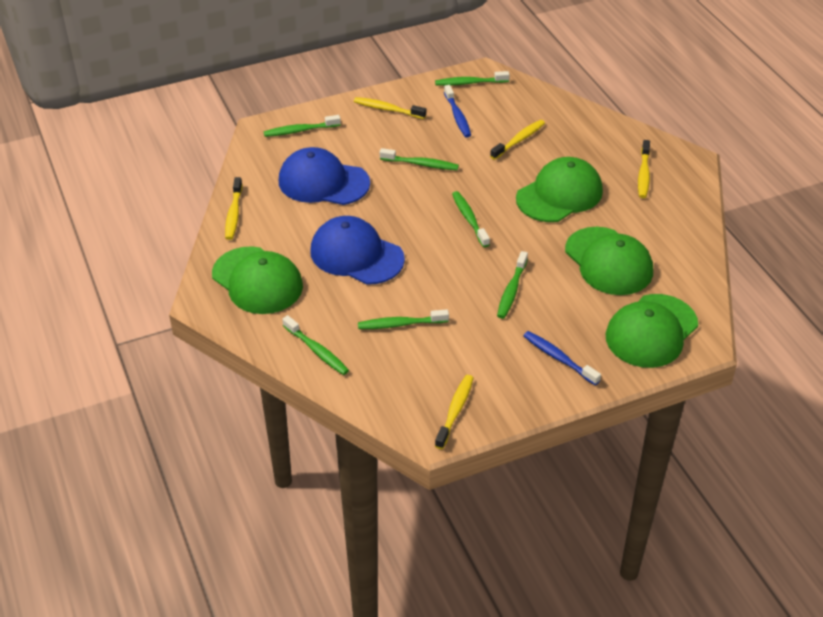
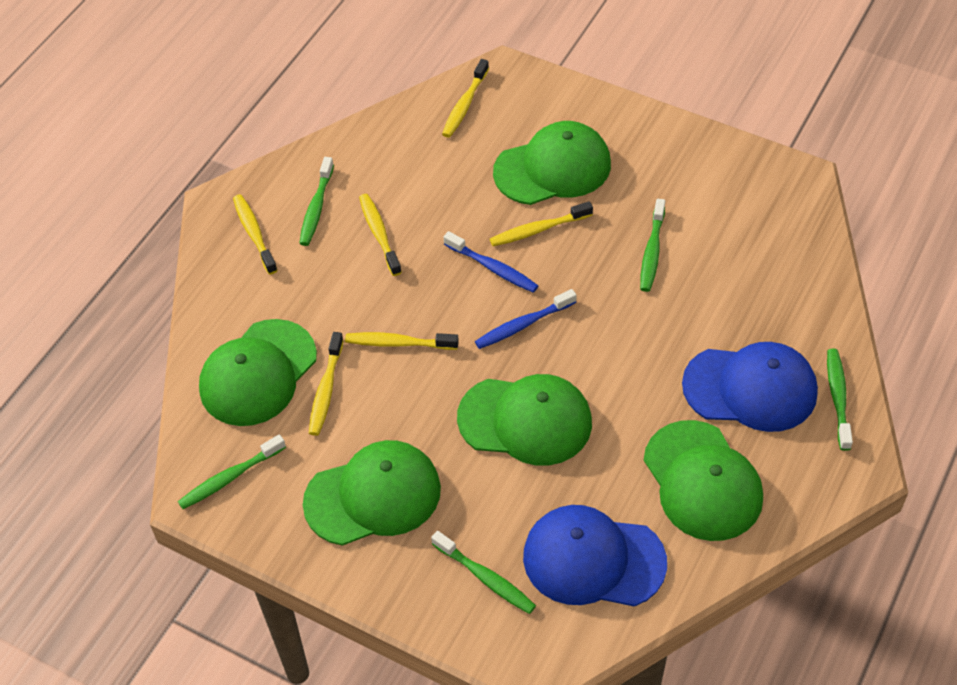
green cap: 4 -> 5
green toothbrush: 7 -> 5
yellow toothbrush: 5 -> 6

